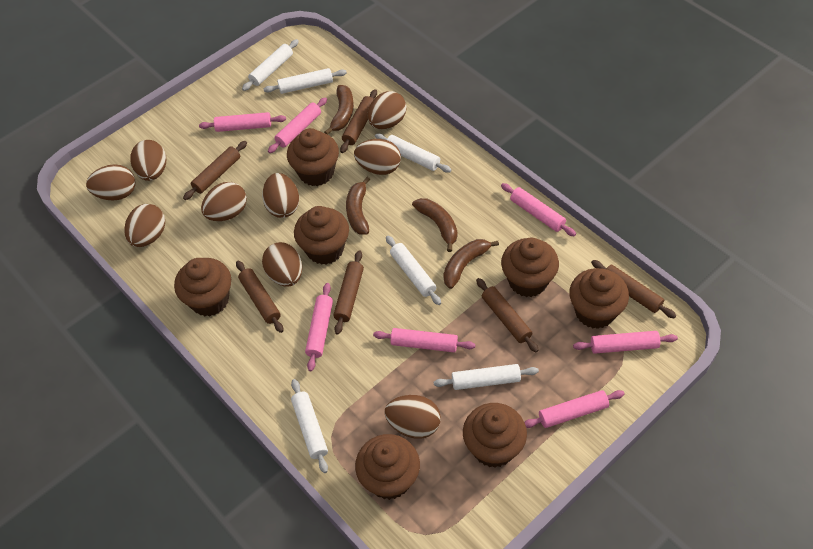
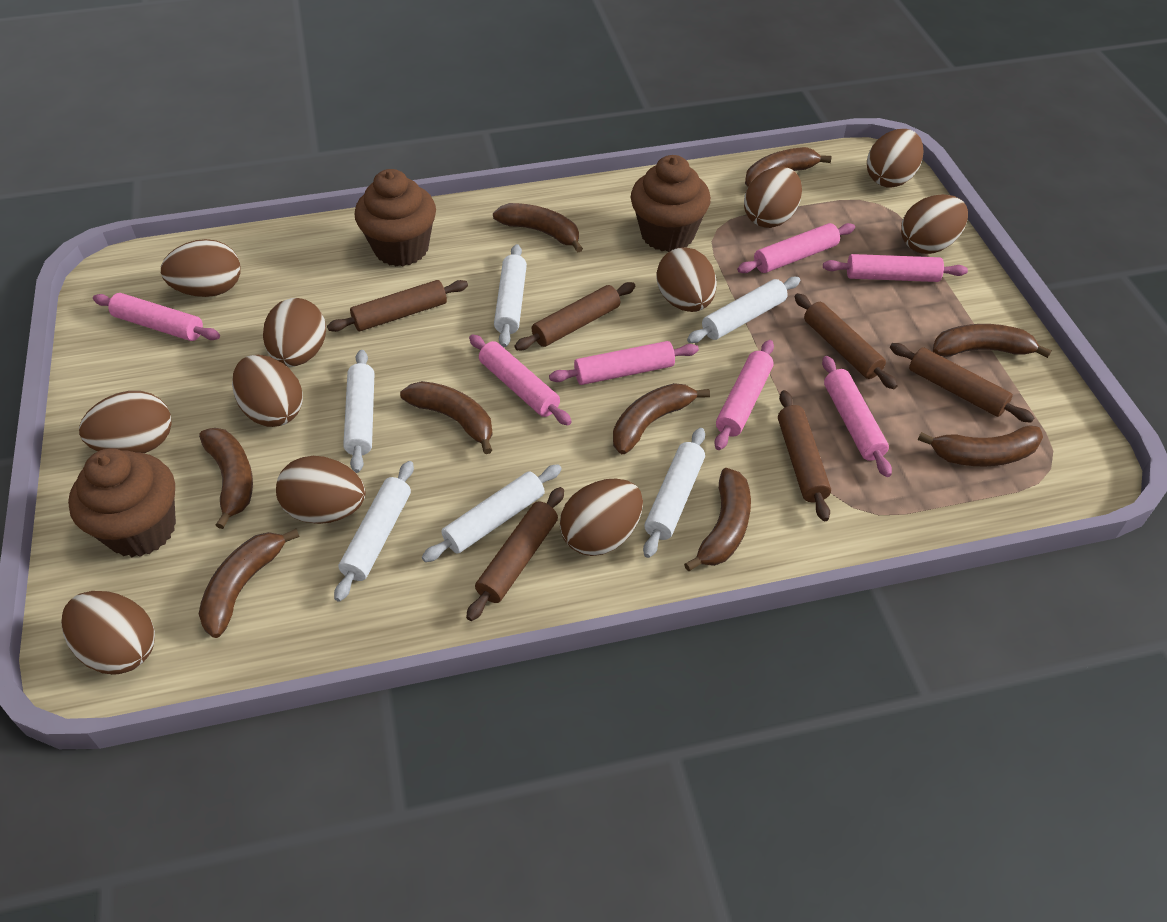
brown banana: 4 -> 9
brown cupcake: 7 -> 3
brown egg: 9 -> 11

